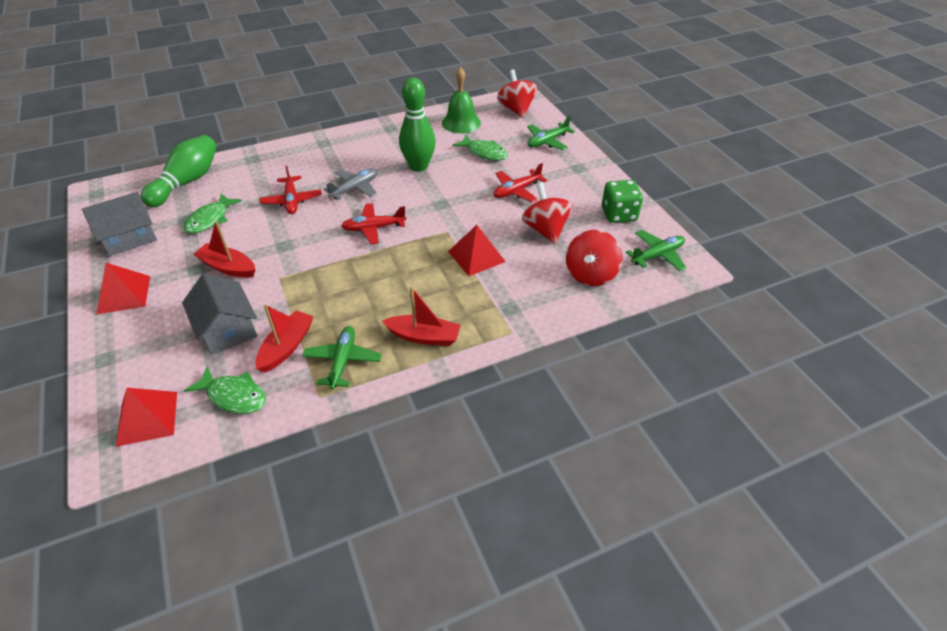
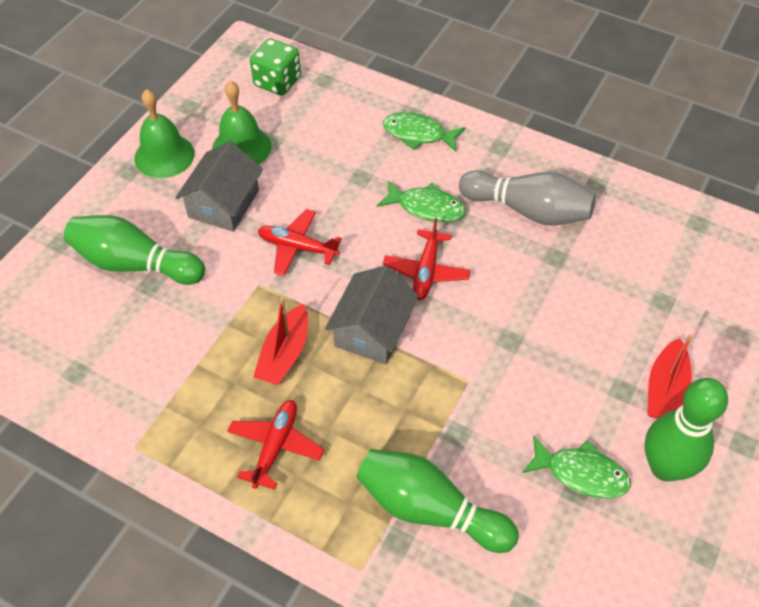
green bell: 1 -> 2
green bowling pin: 2 -> 3
green plane: 3 -> 0
grey bowling pin: 0 -> 1
grey plane: 1 -> 0
red boat: 3 -> 2
red pyramid: 3 -> 0
red spinning top: 3 -> 0

